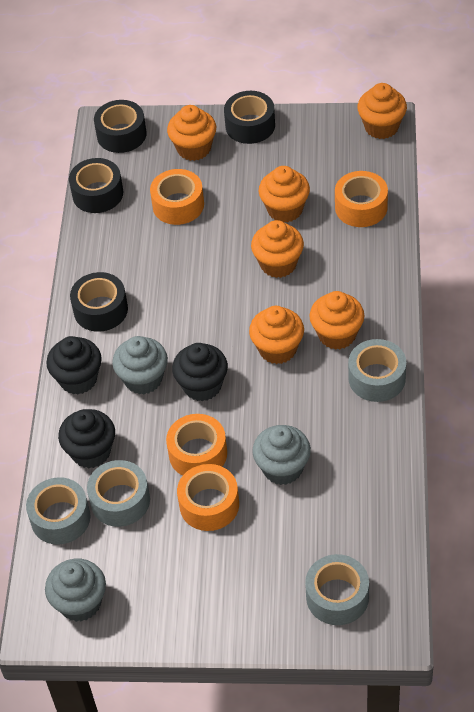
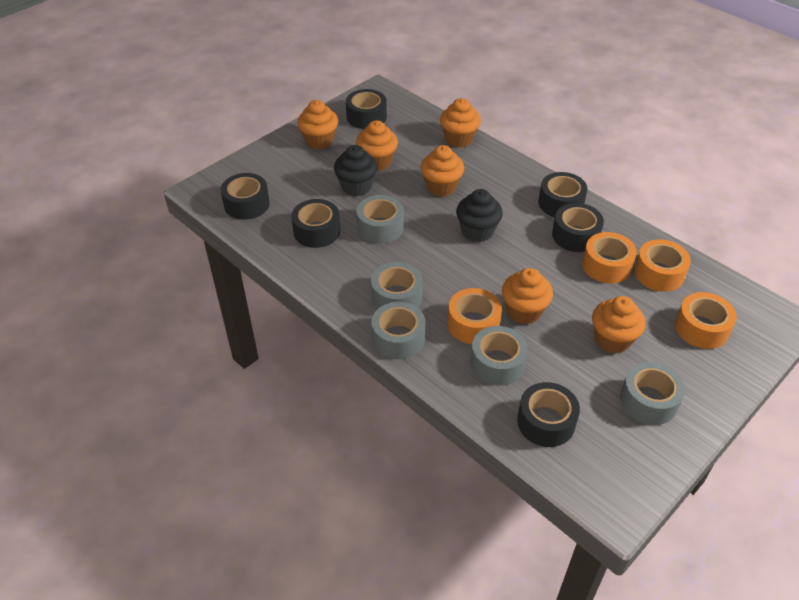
black cupcake: 3 -> 2
black tape: 4 -> 6
grey cupcake: 3 -> 0
grey tape: 4 -> 5

